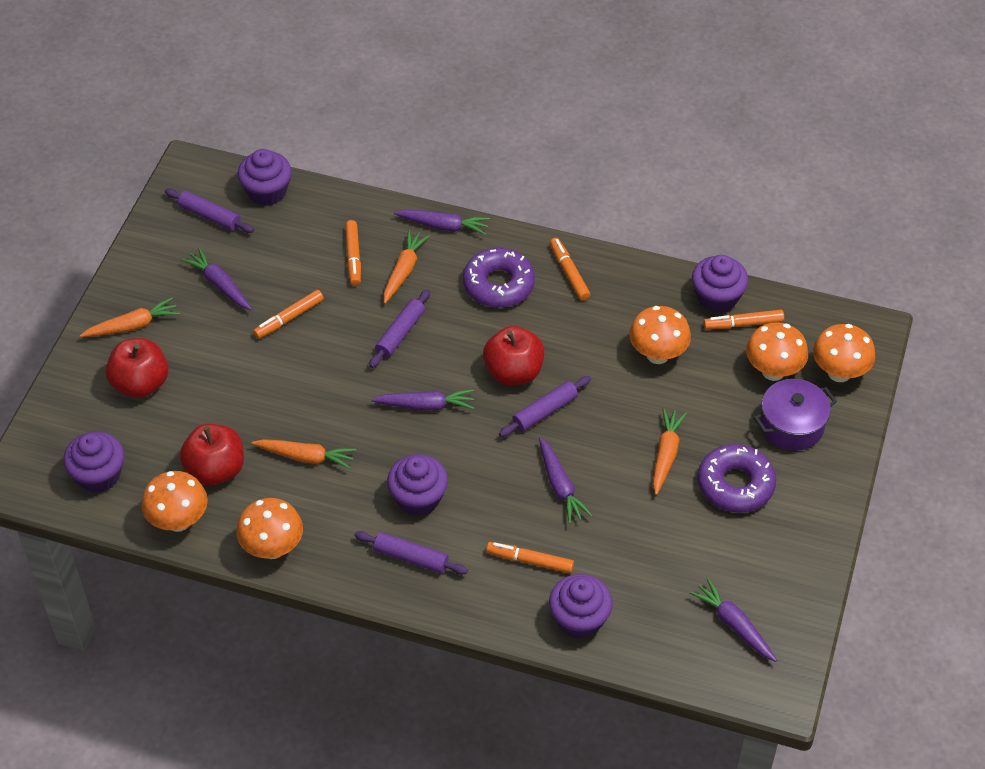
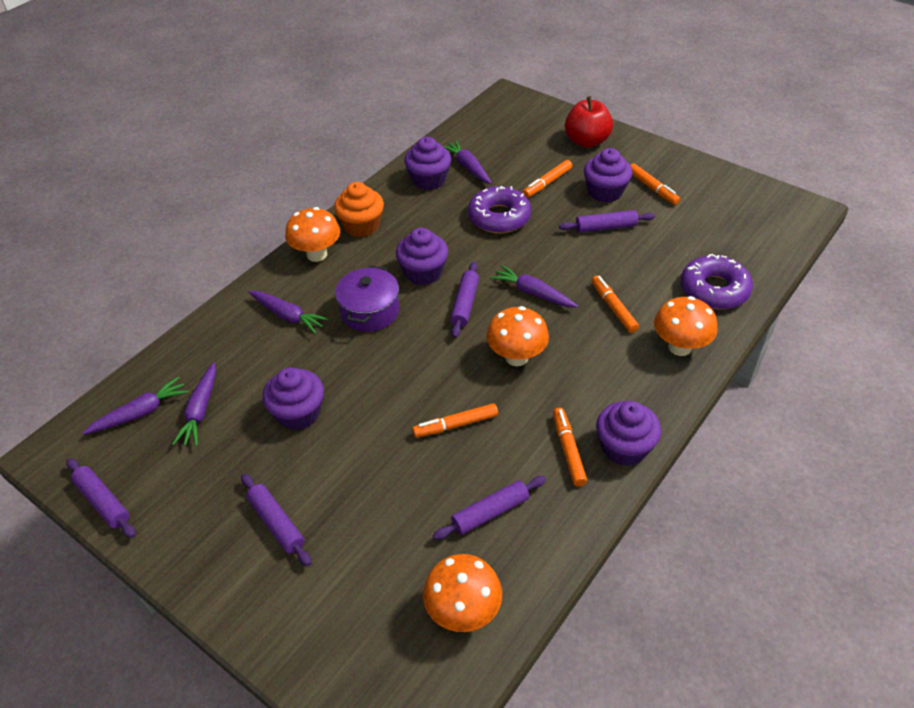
orange carrot: 4 -> 0
orange cupcake: 0 -> 1
orange mushroom: 5 -> 4
purple rolling pin: 4 -> 5
red apple: 3 -> 1

